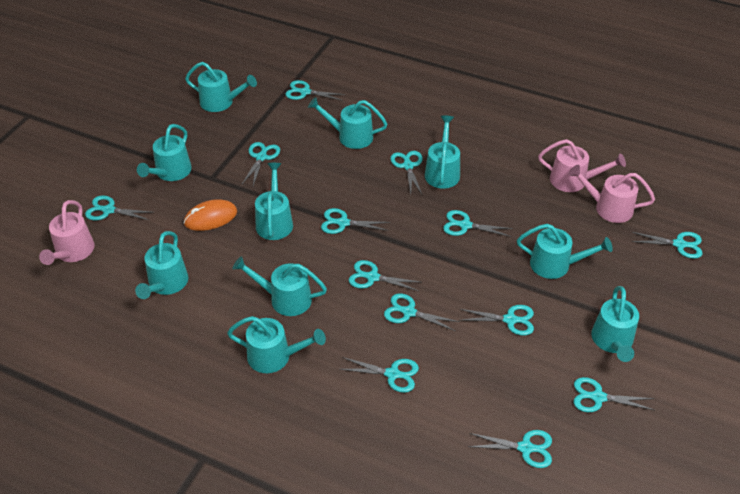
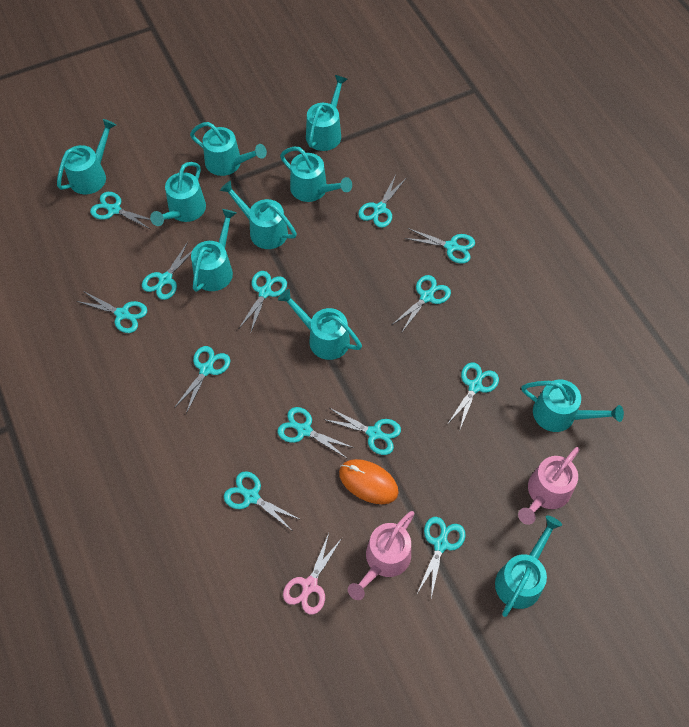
pink scissors: 0 -> 1
pink watering can: 3 -> 2

